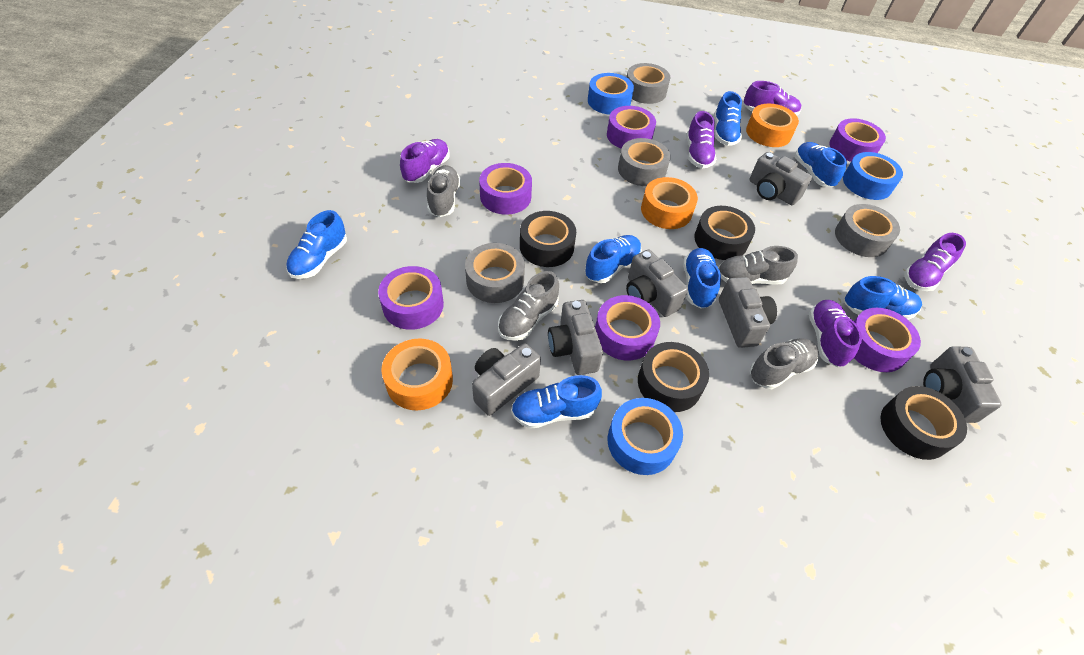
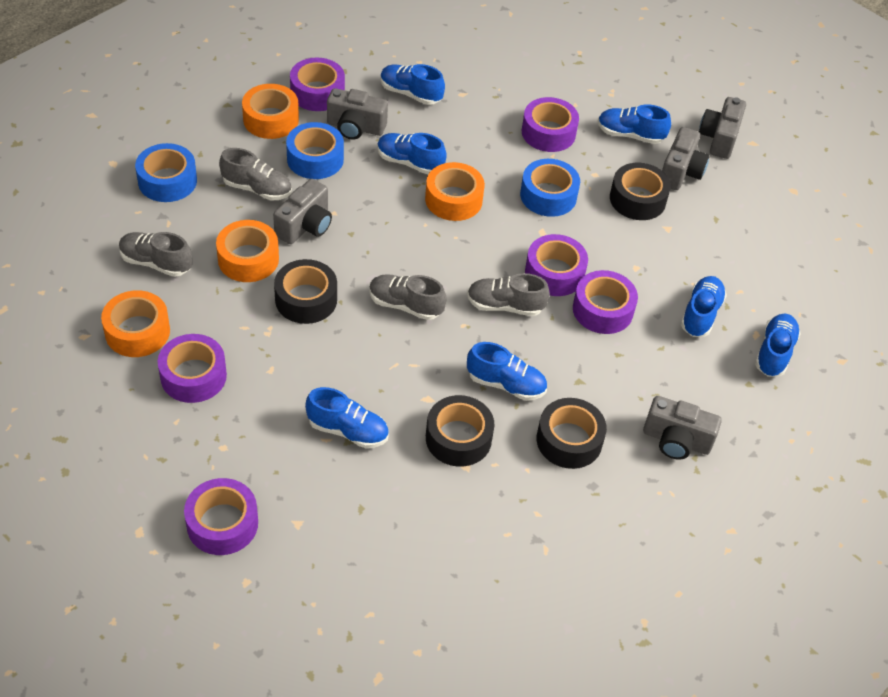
grey camera: 6 -> 5
grey tape: 4 -> 0
orange tape: 3 -> 4
purple shoe: 5 -> 0

